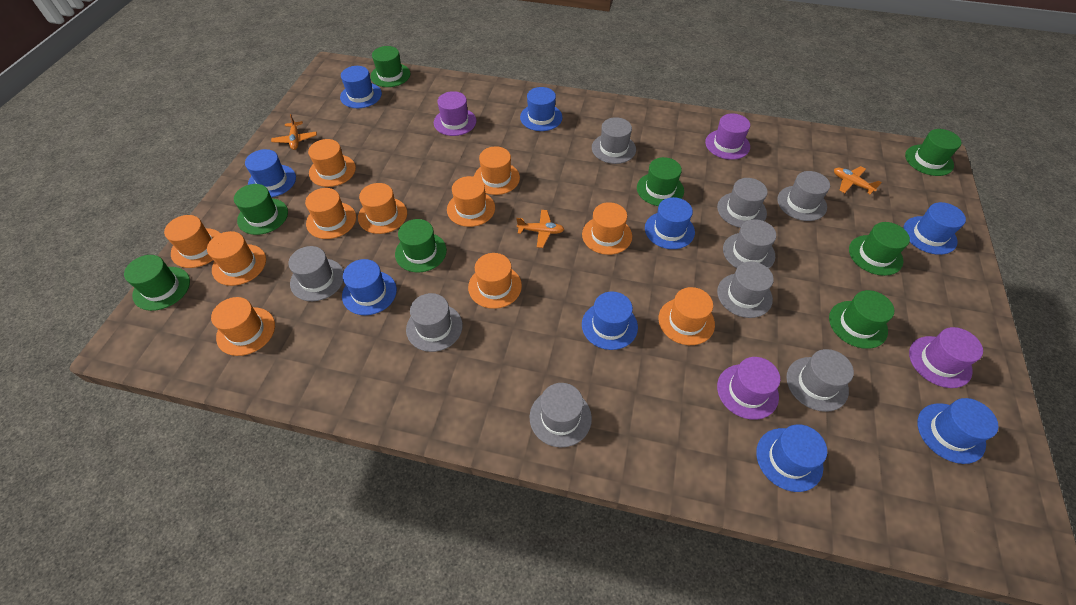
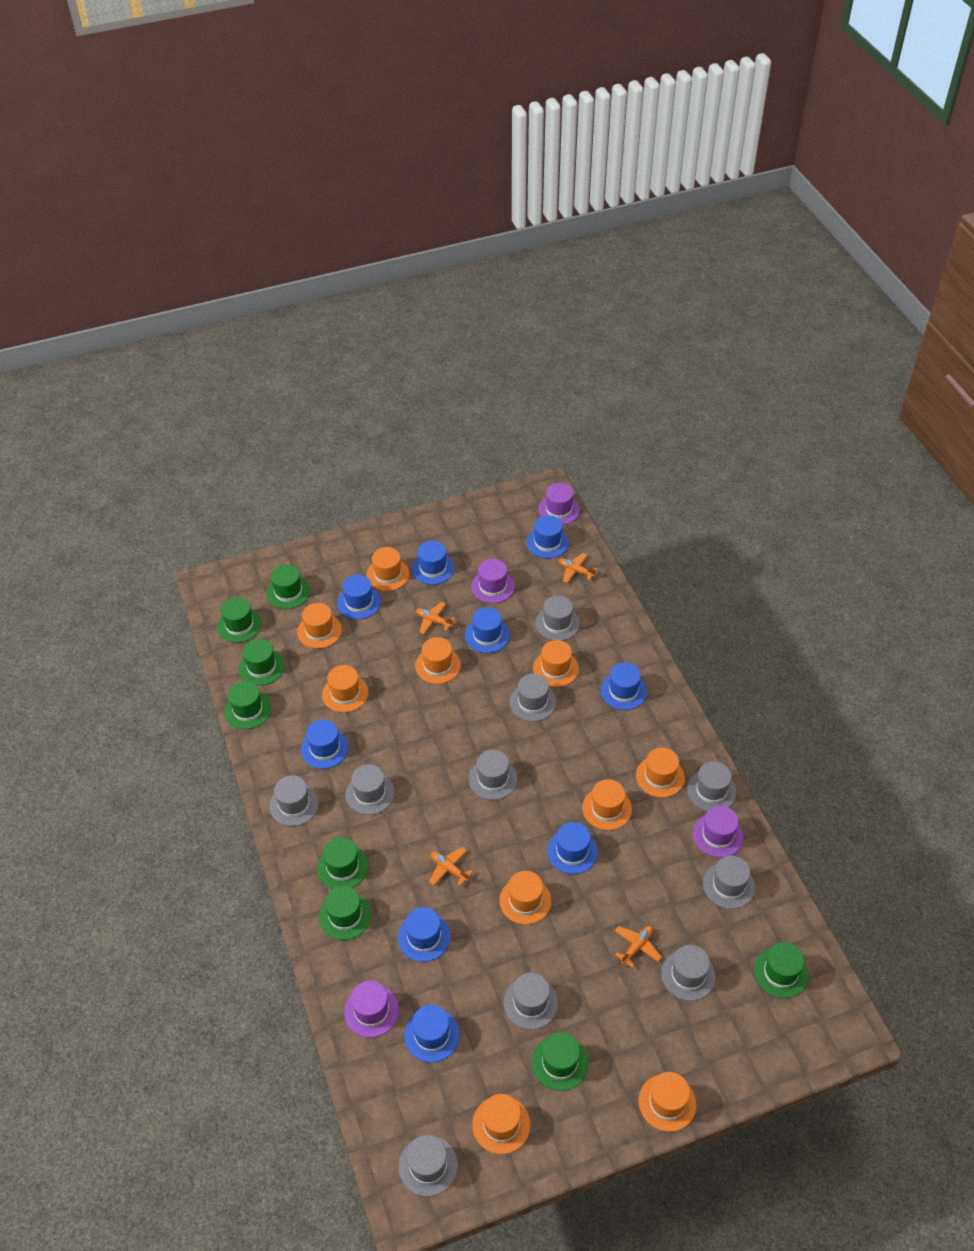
grey hat: 9 -> 10
orange hat: 11 -> 10
orange plane: 3 -> 4

